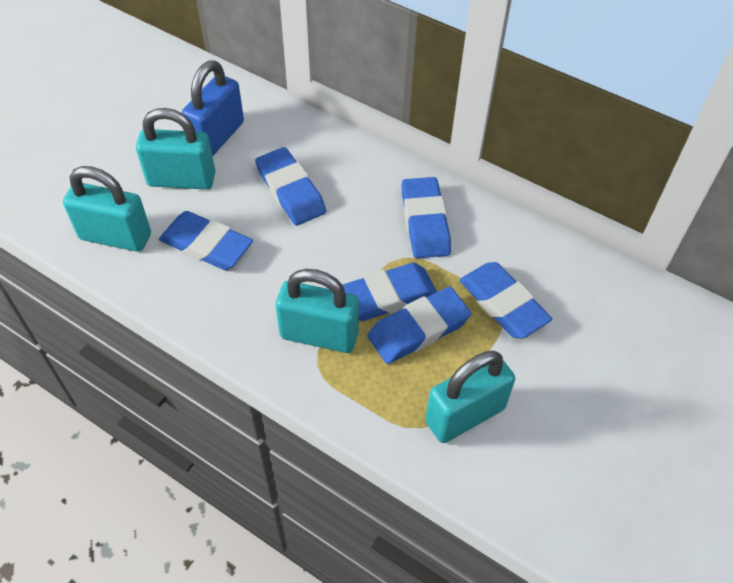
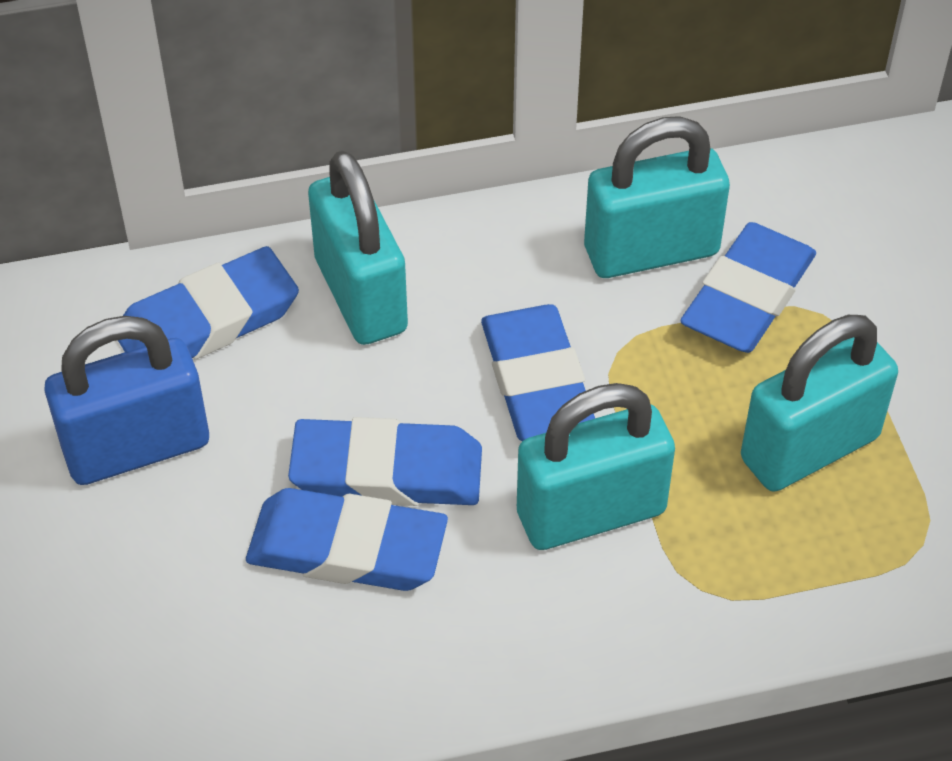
blue eraser: 6 -> 5

